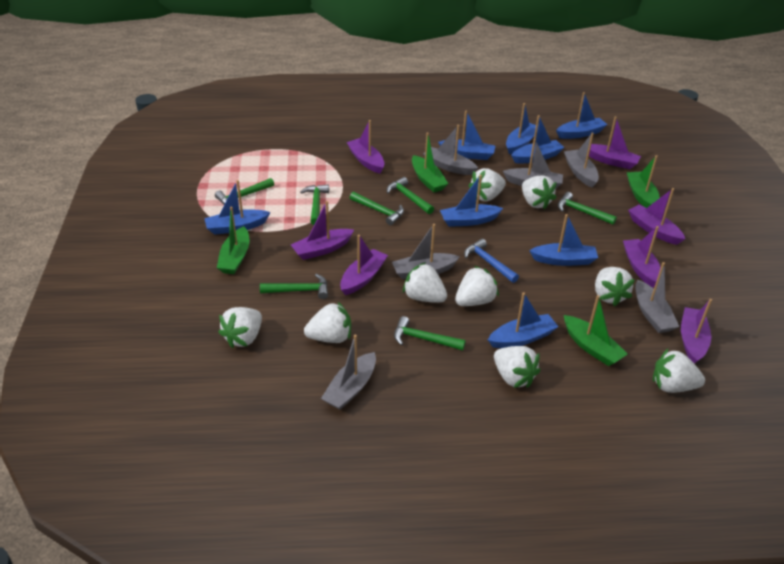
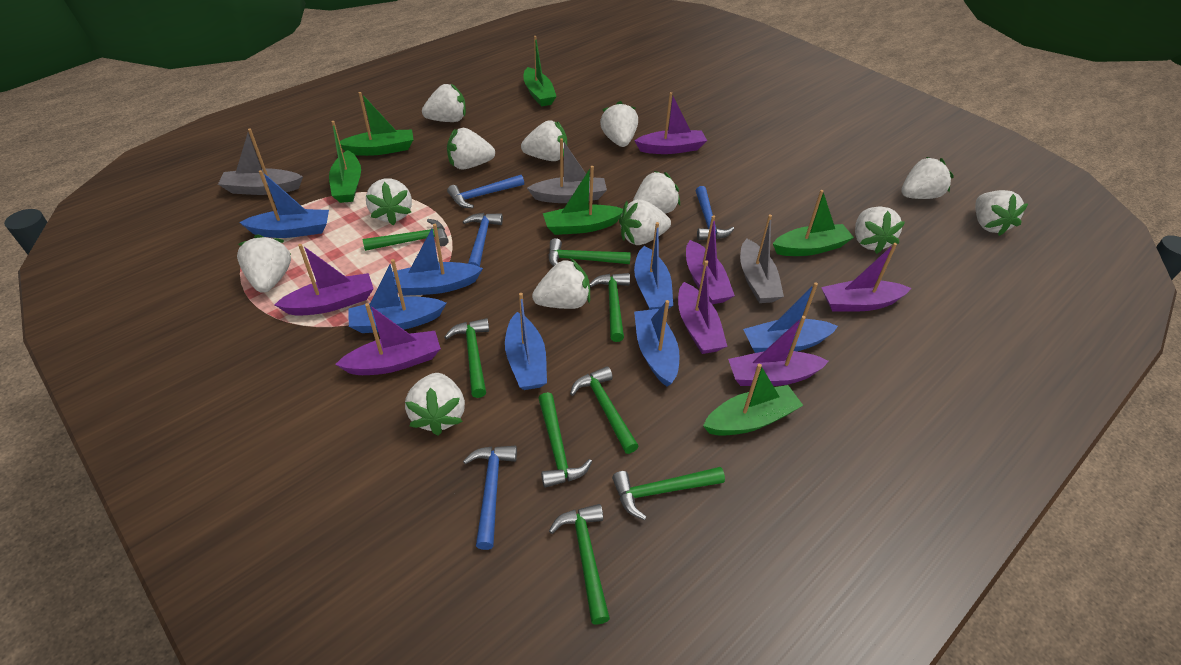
blue boat: 8 -> 7
blue hammer: 1 -> 4
green boat: 4 -> 6
green hammer: 7 -> 8
grey boat: 6 -> 3
white strawberry: 9 -> 13

